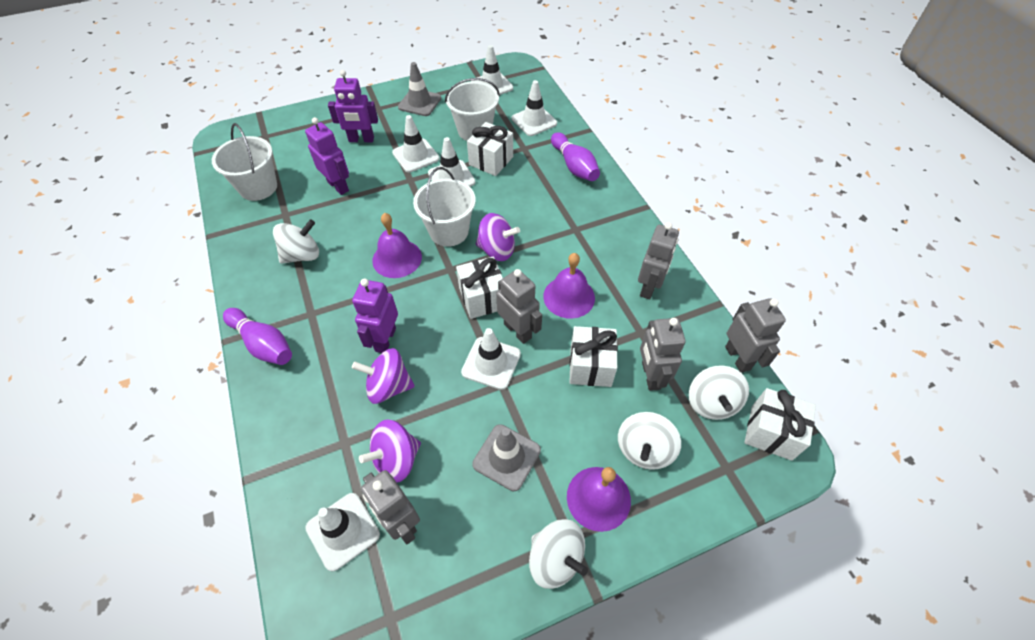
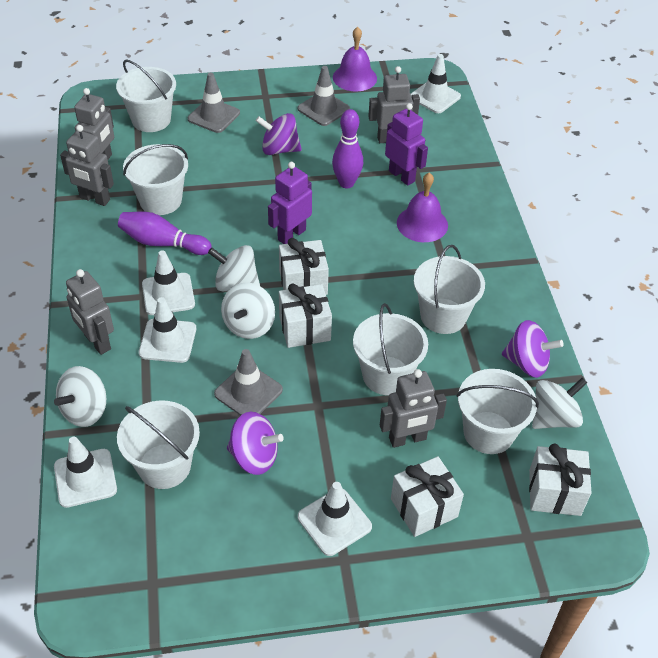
grey traffic cone: 2 -> 3
purple bell: 3 -> 2
purple robot: 3 -> 2
white bucket: 3 -> 6
white traffic cone: 6 -> 5

